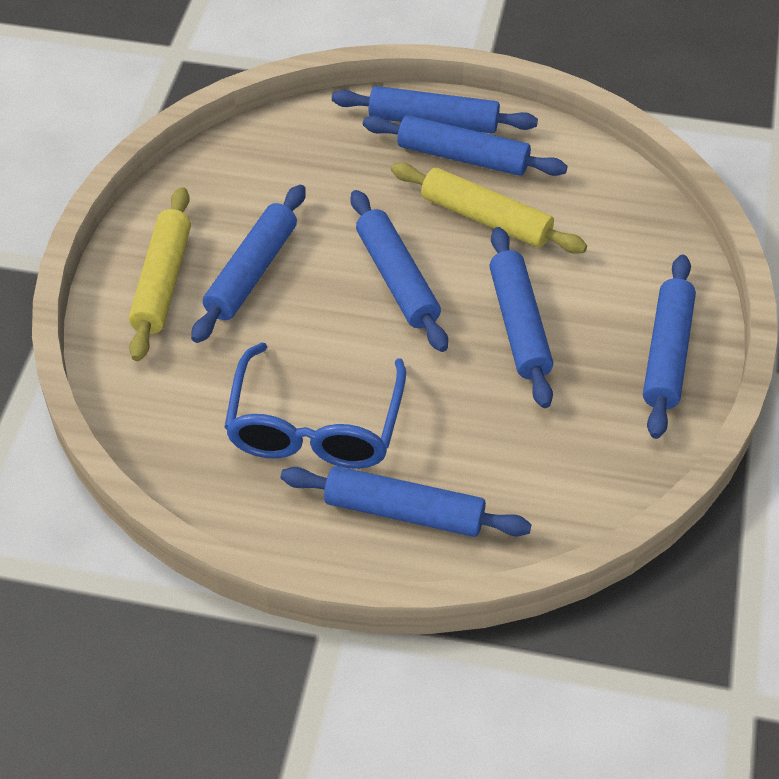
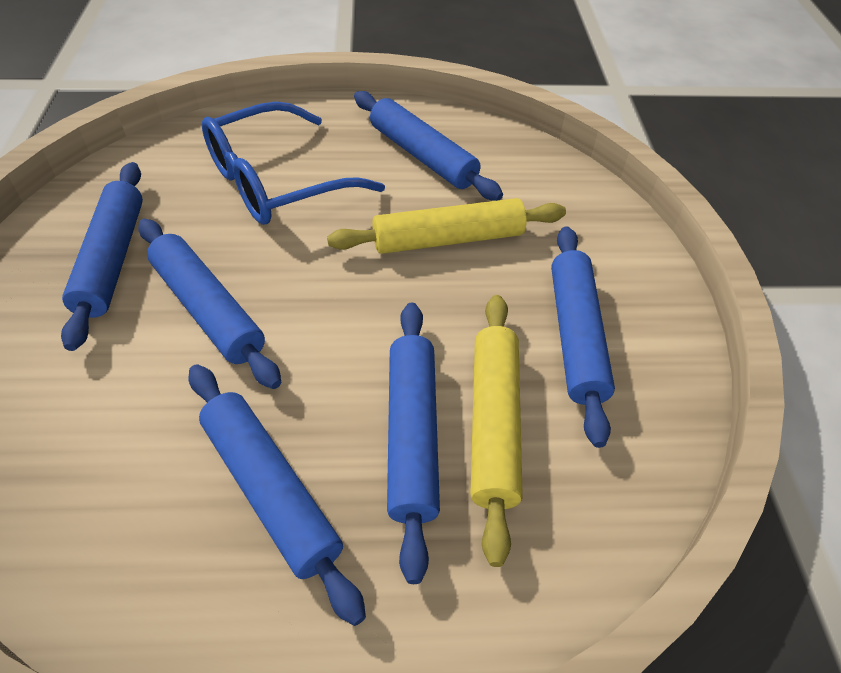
blue rolling pin: 7 -> 6

